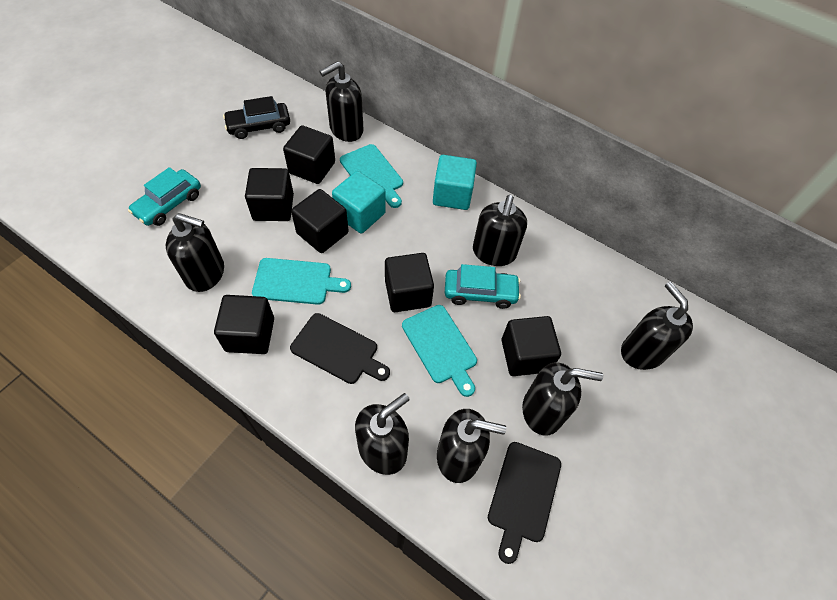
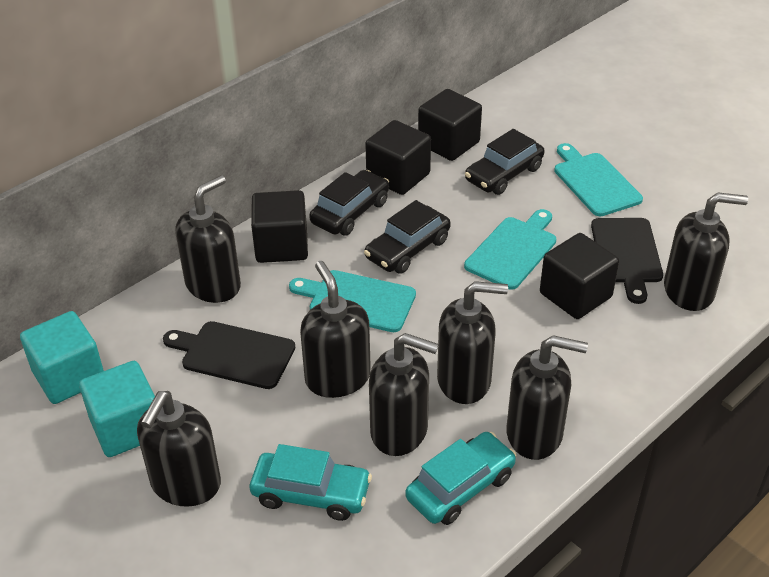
black car: 1 -> 3
black cube: 6 -> 4

